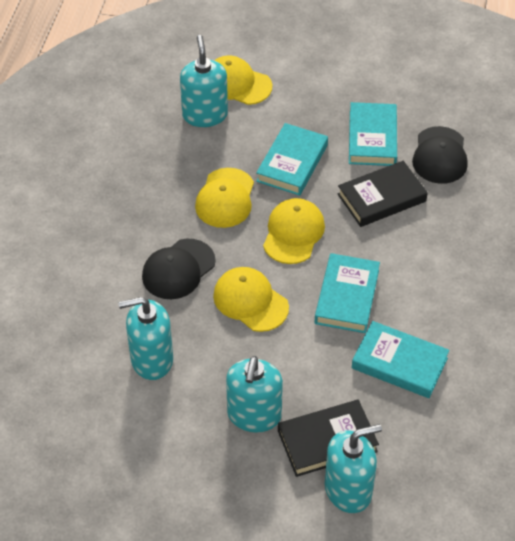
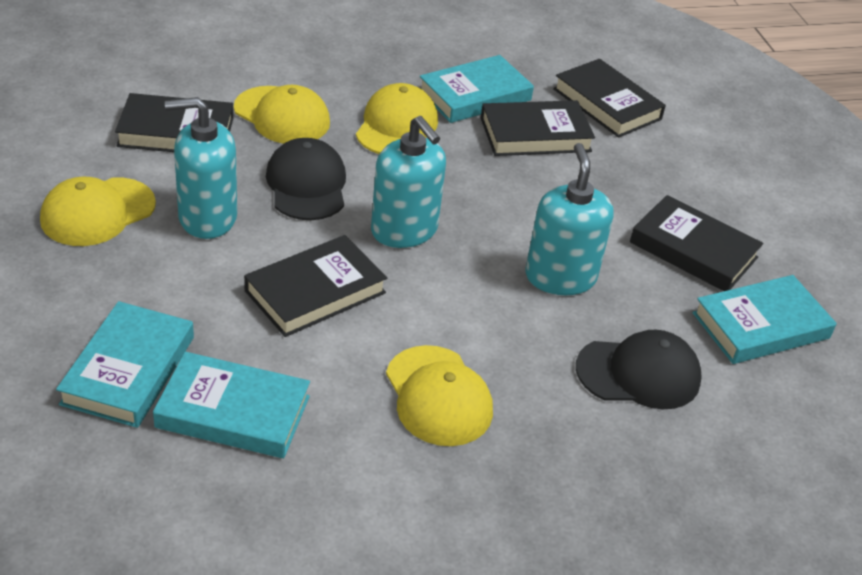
black book: 2 -> 5
turquoise soap dispenser: 4 -> 3

